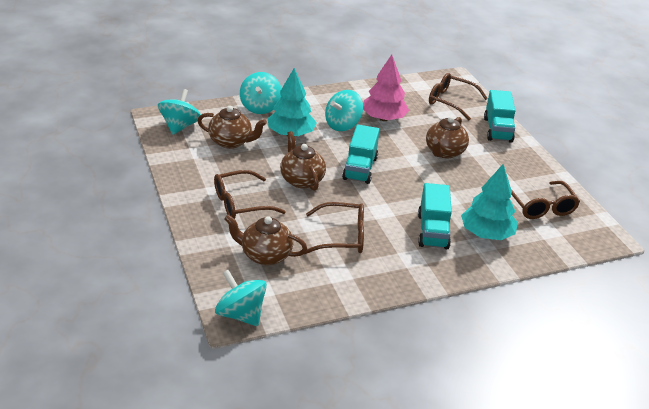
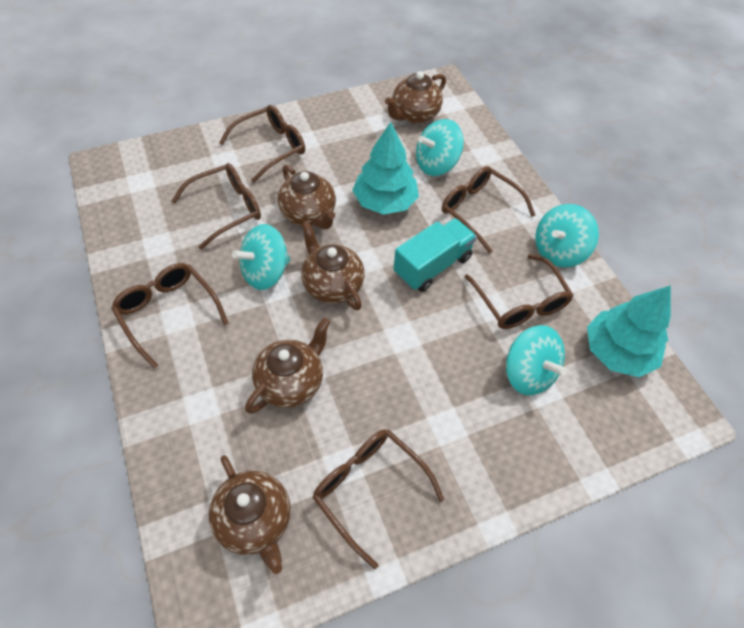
brown glasses: 4 -> 6
brown teapot: 4 -> 5
pink tree: 1 -> 0
turquoise truck: 3 -> 1

